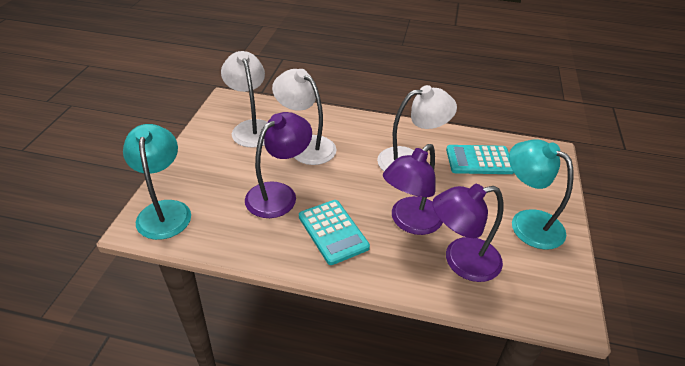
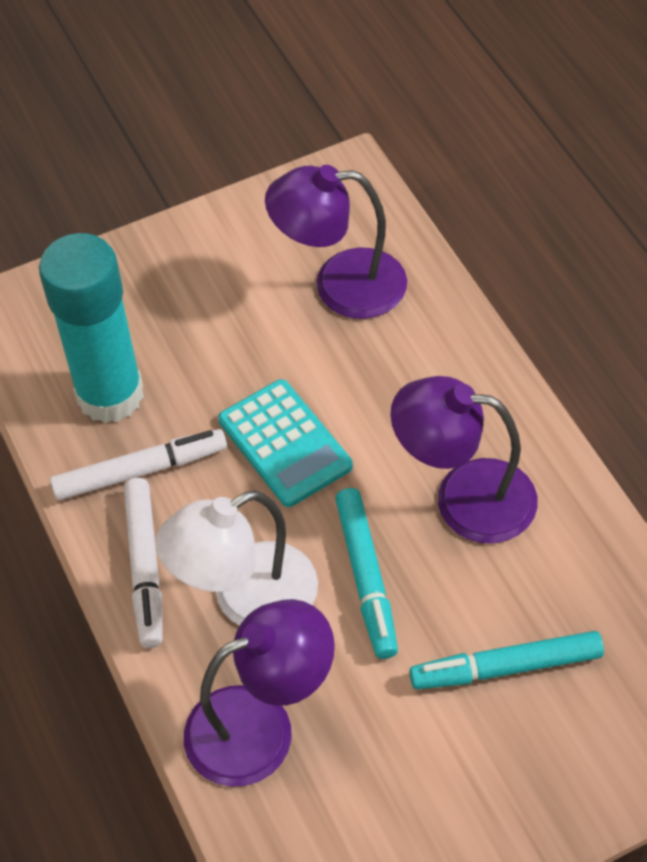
turquoise calculator: 2 -> 1
turquoise glue stick: 0 -> 1
turquoise lamp: 2 -> 0
turquoise marker: 0 -> 2
white lamp: 3 -> 1
white marker: 0 -> 2

